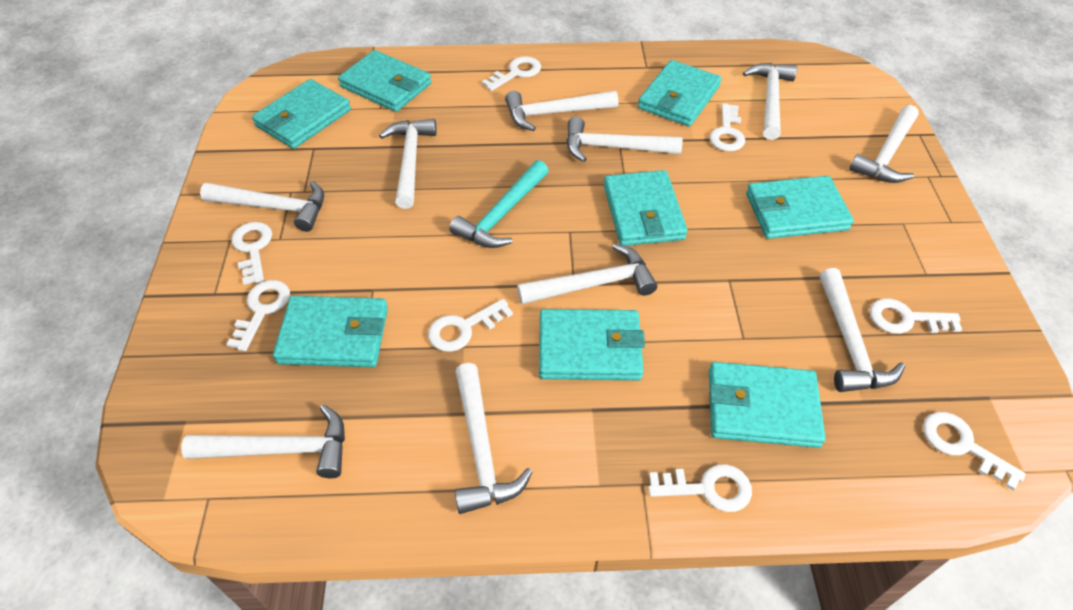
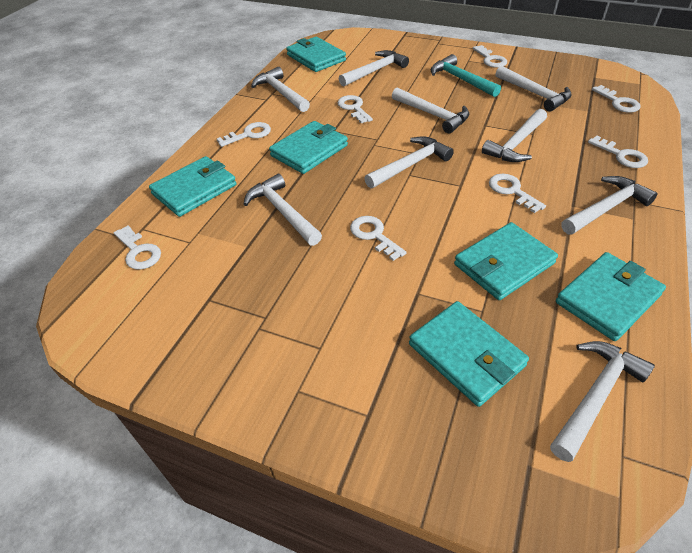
turquoise wallet: 8 -> 6
white hammer: 10 -> 9

